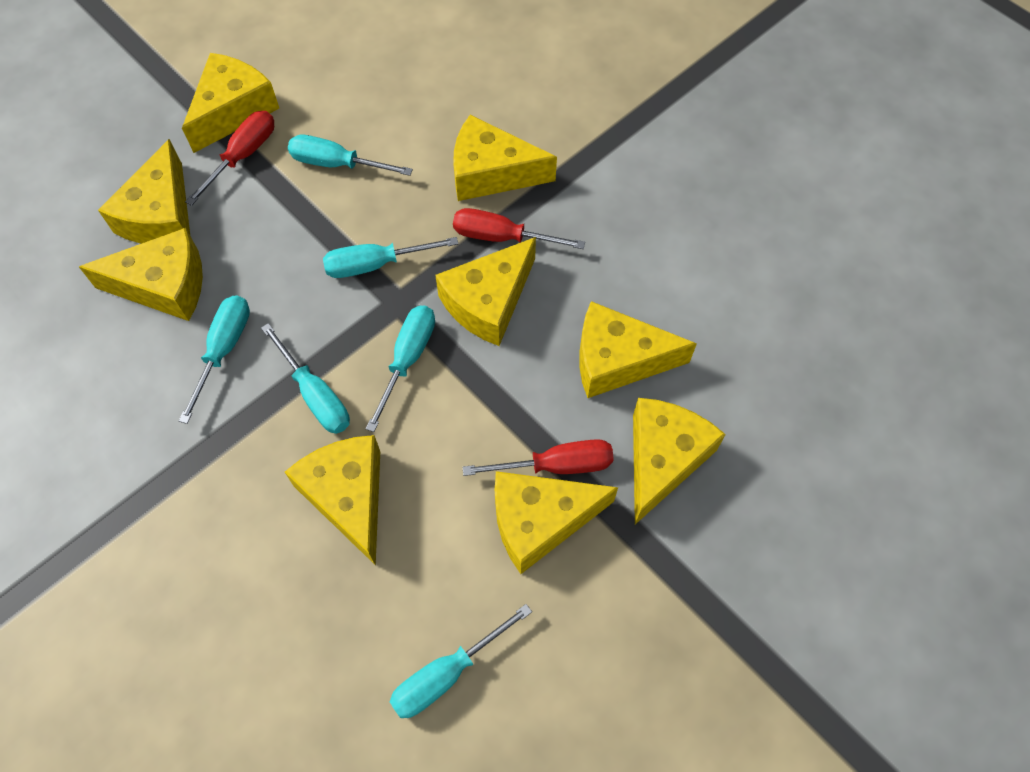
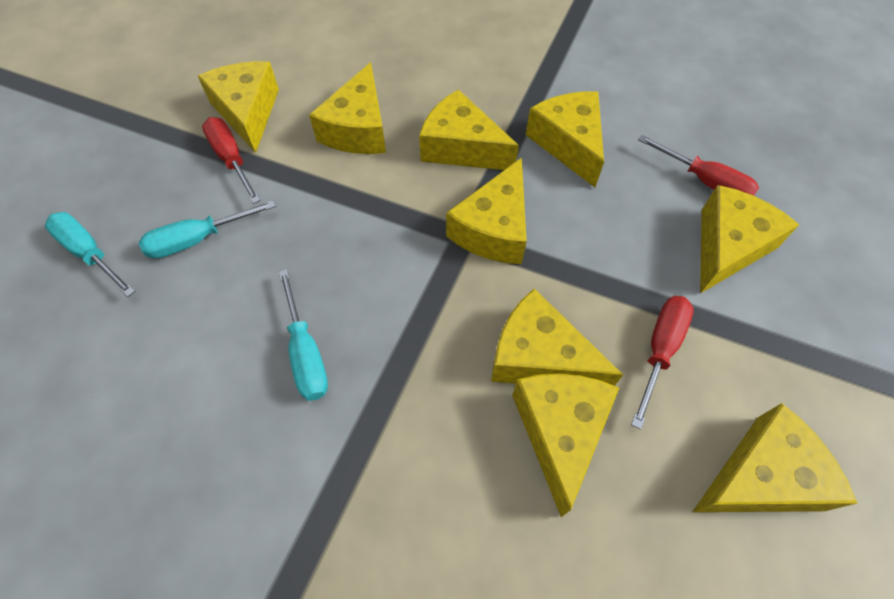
turquoise screwdriver: 6 -> 3

